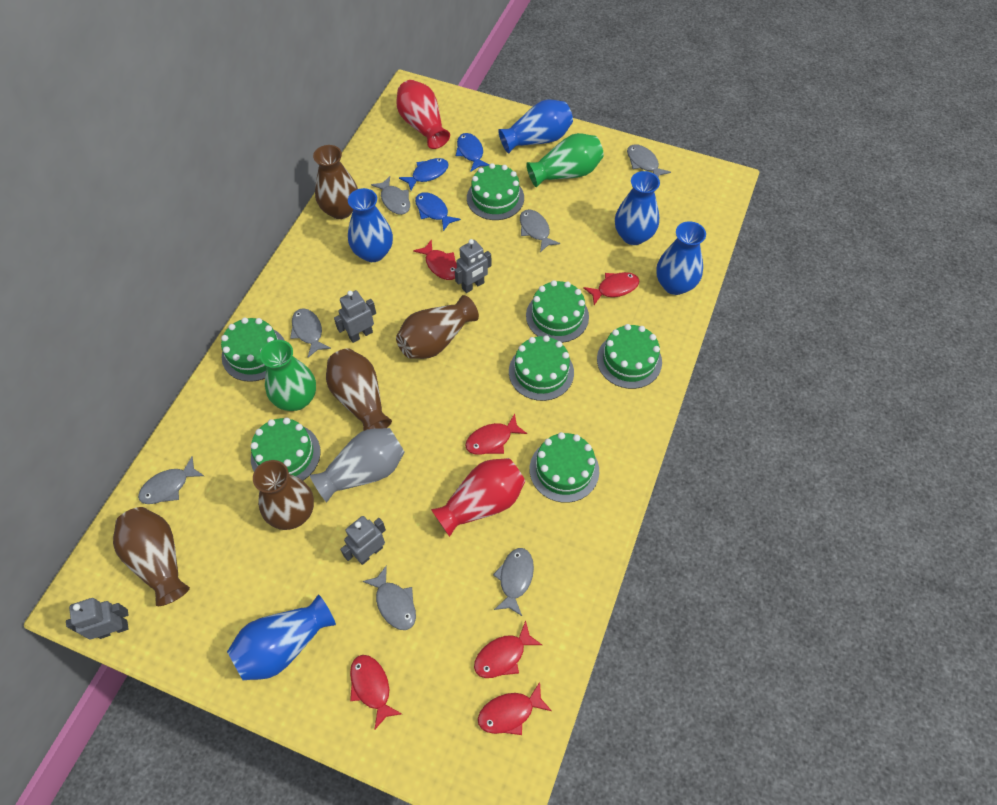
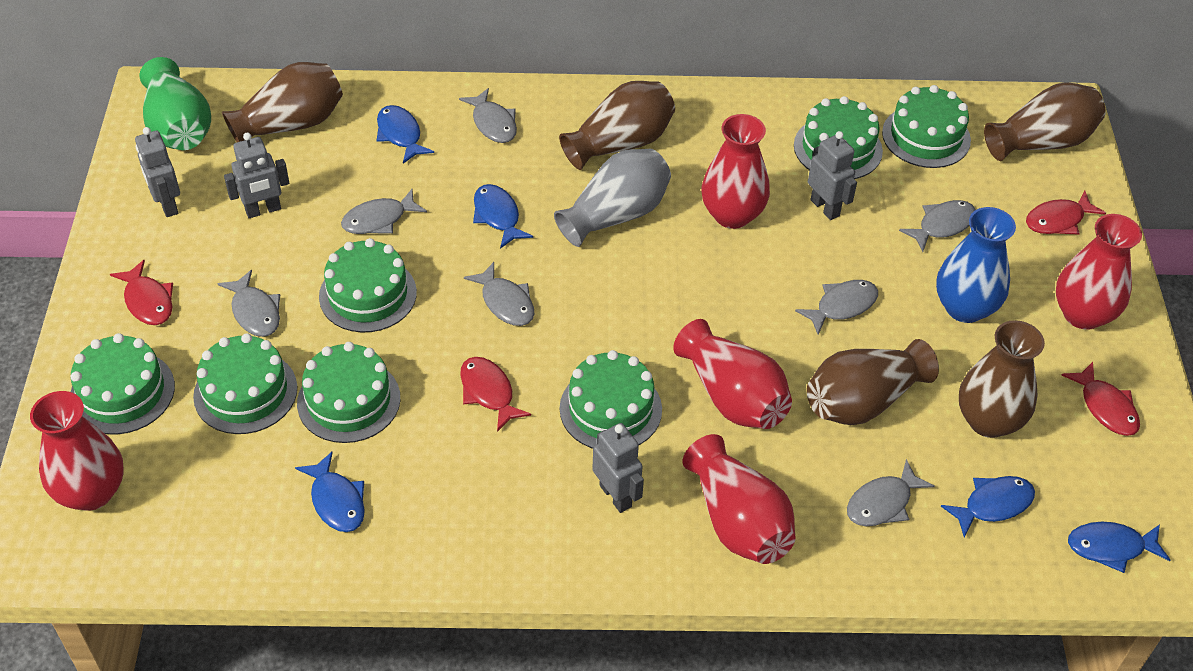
blue fish: 3 -> 5
blue vase: 5 -> 1
green vase: 2 -> 1
red fish: 6 -> 4
red vase: 2 -> 5

